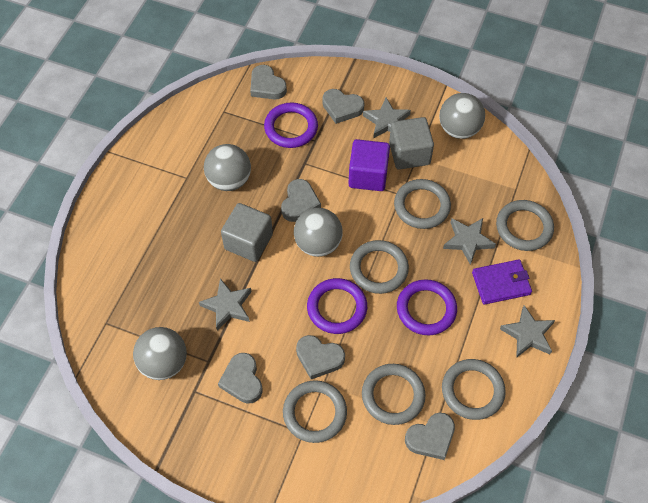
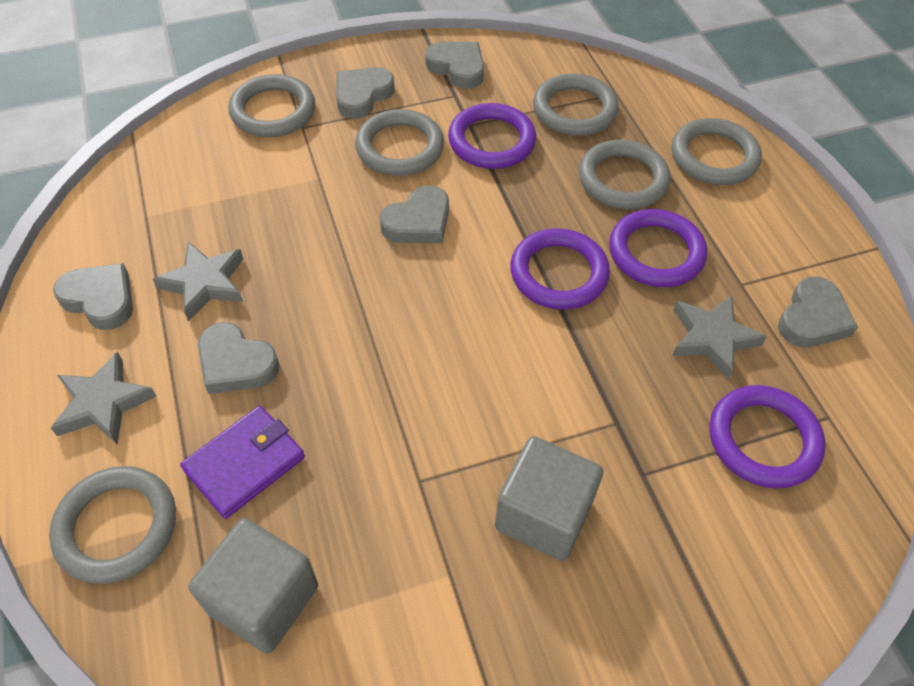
grey ball: 4 -> 0
grey star: 4 -> 3
purple cube: 1 -> 0
purple ring: 3 -> 4

